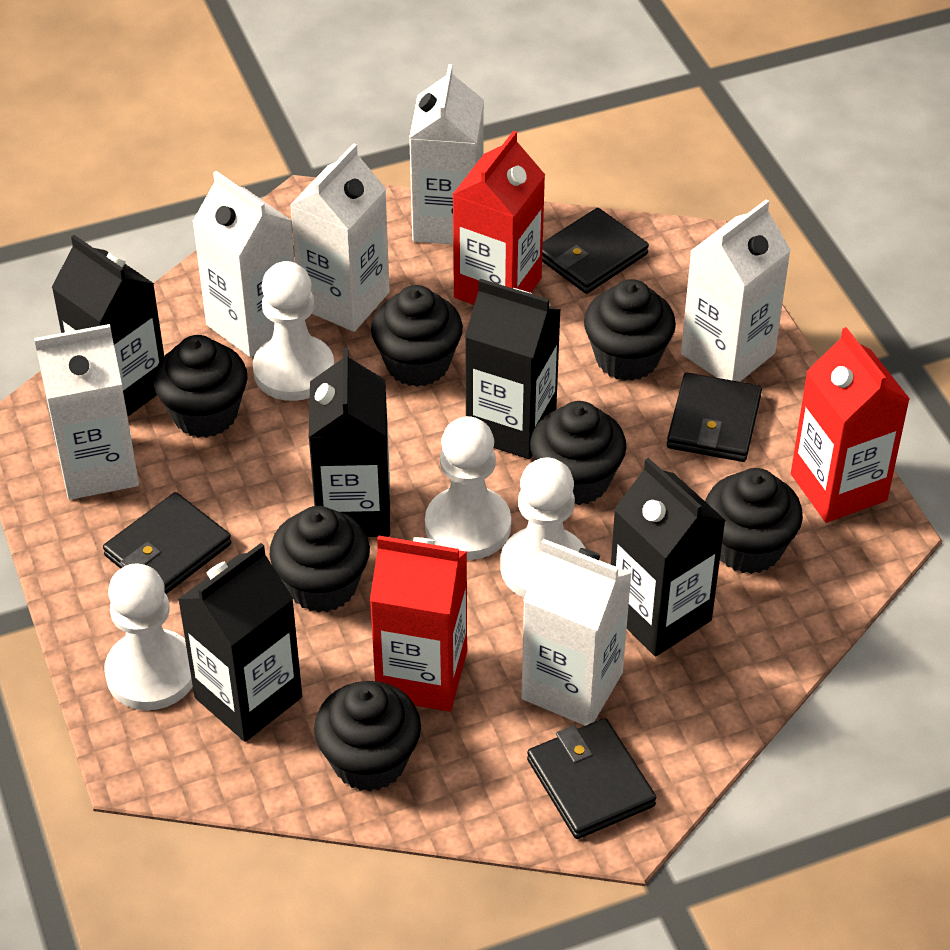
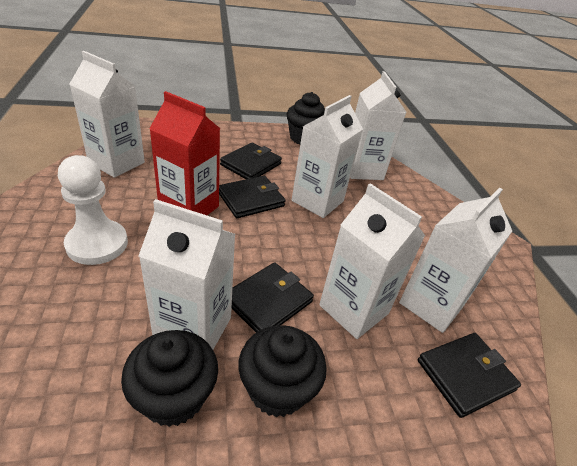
black carton: 5 -> 0
black cupcake: 7 -> 3
red carton: 3 -> 1
white pawn: 4 -> 1

